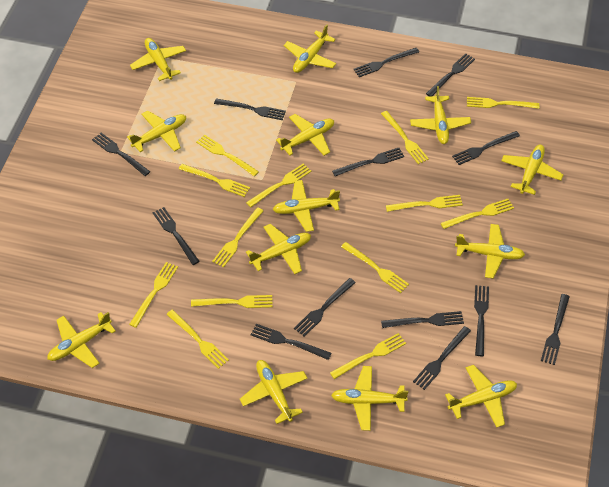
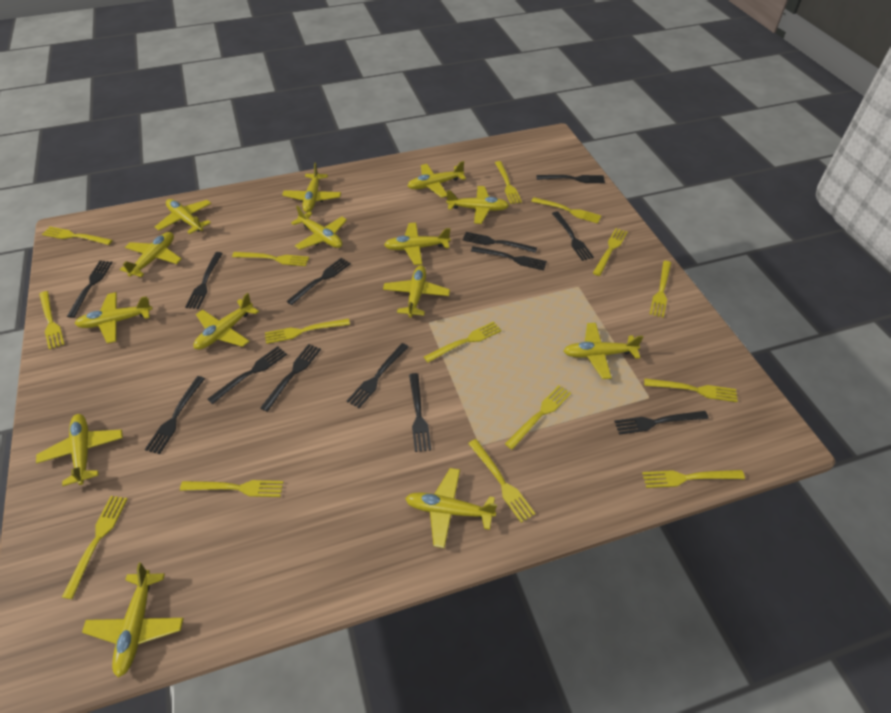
yellow fork: 13 -> 15
yellow plane: 13 -> 14

